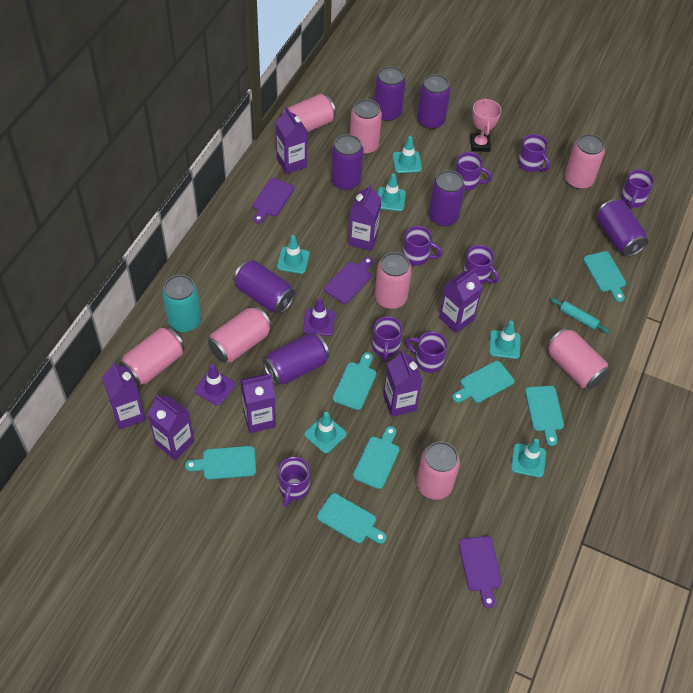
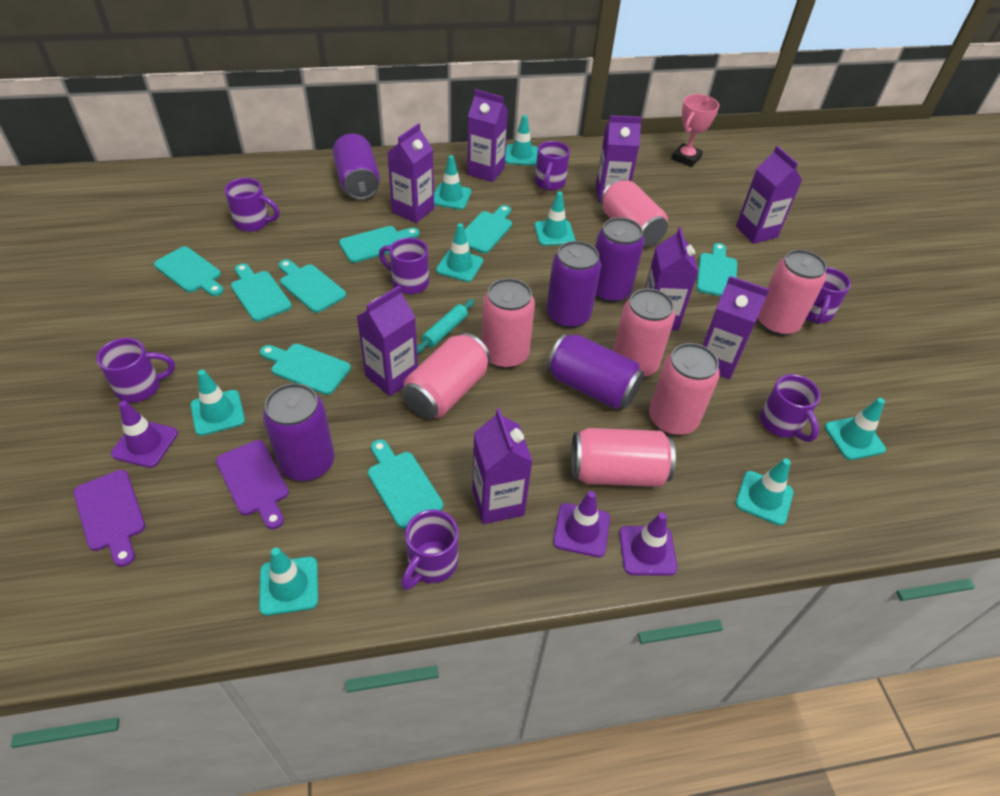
pink can: 8 -> 7
purple can: 7 -> 5
purple carton: 7 -> 8
purple cutting board: 3 -> 2
purple mug: 8 -> 7
purple traffic cone: 2 -> 3
turquoise can: 1 -> 0
turquoise cutting board: 7 -> 8
turquoise traffic cone: 6 -> 8

